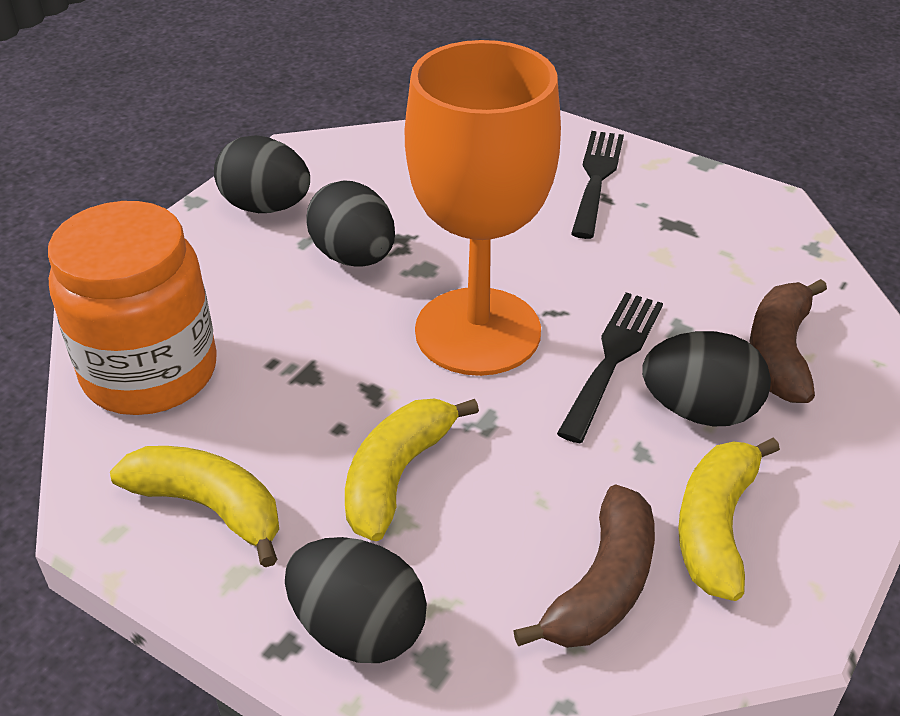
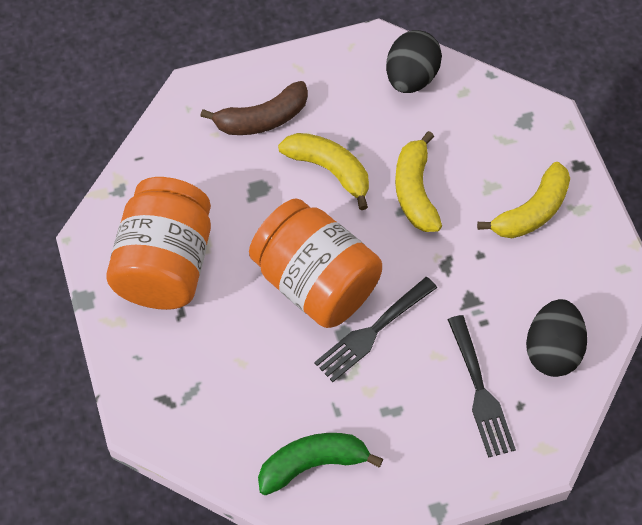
black egg: 4 -> 2
brown banana: 2 -> 1
green banana: 0 -> 1
orange goblet: 1 -> 0
orange jar: 1 -> 2

